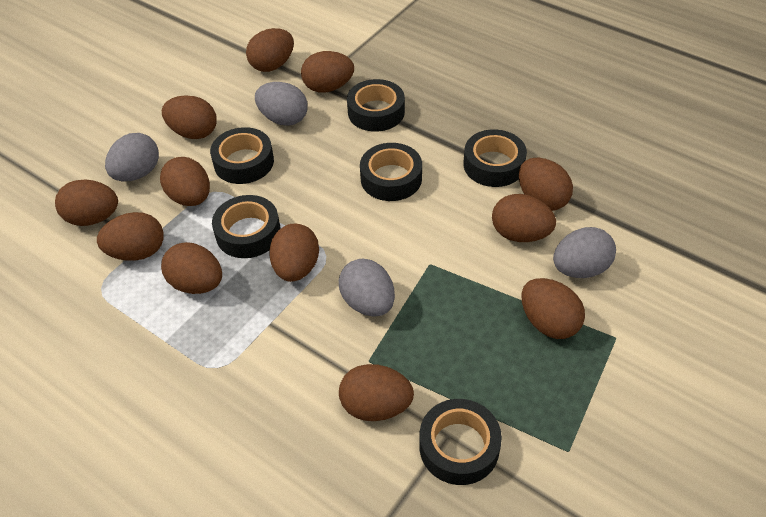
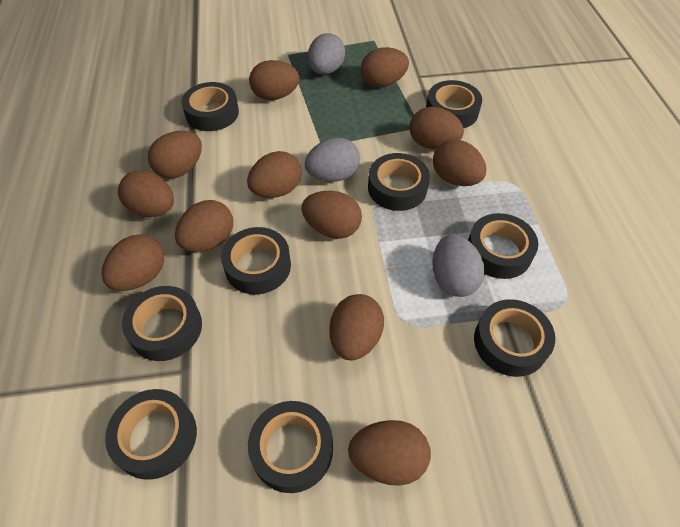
black tape: 6 -> 9
grey egg: 4 -> 3

